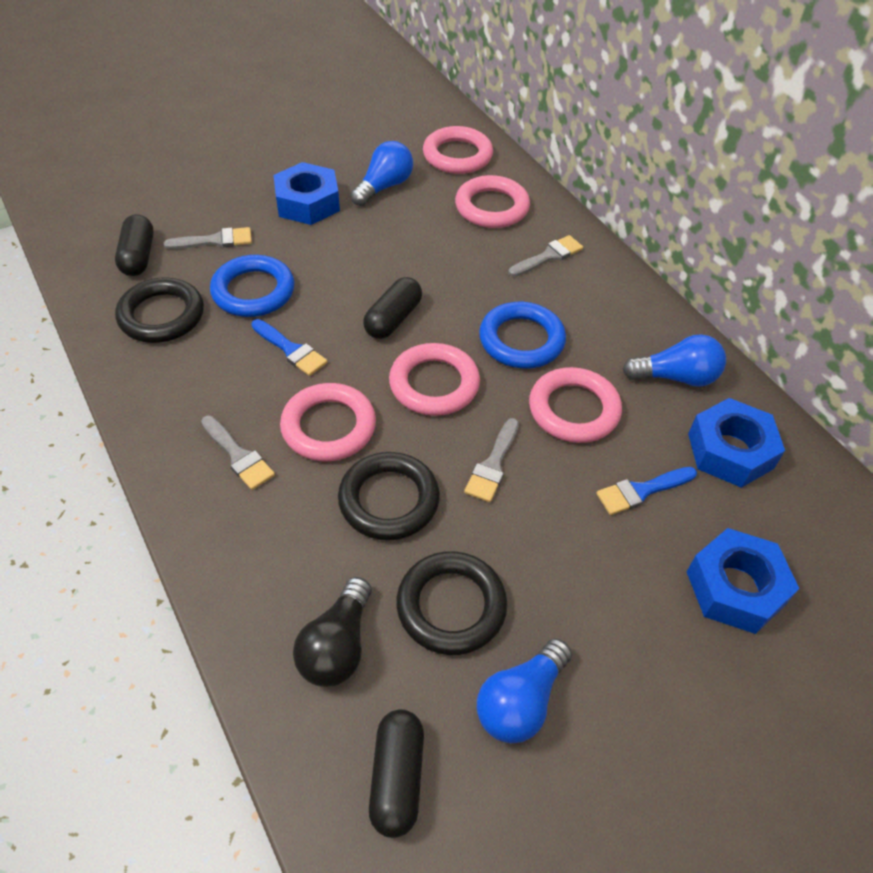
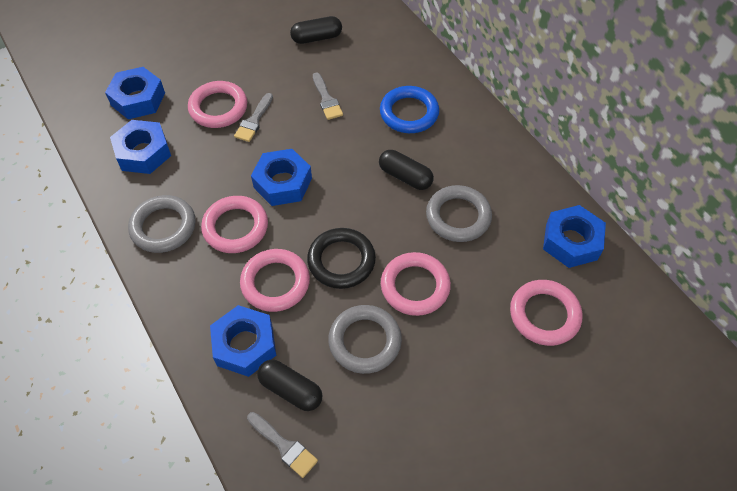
black light bulb: 1 -> 0
black ring: 3 -> 1
blue brush: 2 -> 0
blue light bulb: 3 -> 0
blue nut: 3 -> 5
blue ring: 2 -> 1
grey brush: 4 -> 3
grey ring: 0 -> 3

